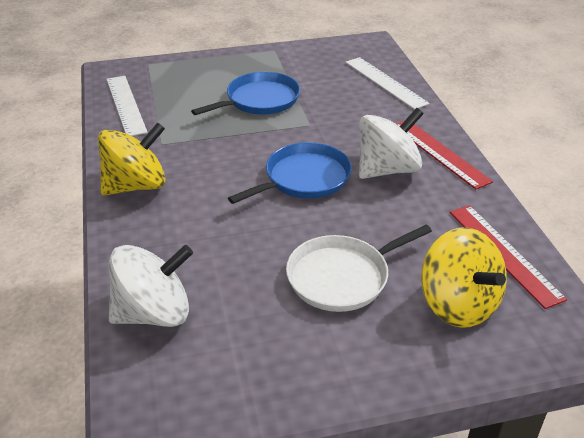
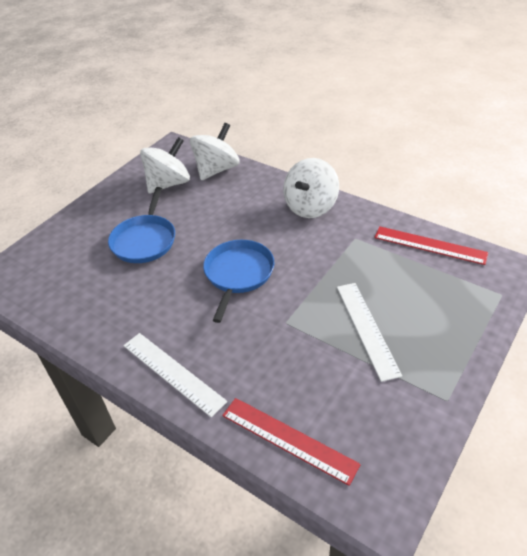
white pan: 1 -> 0
white spinning top: 2 -> 3
yellow spinning top: 2 -> 0

